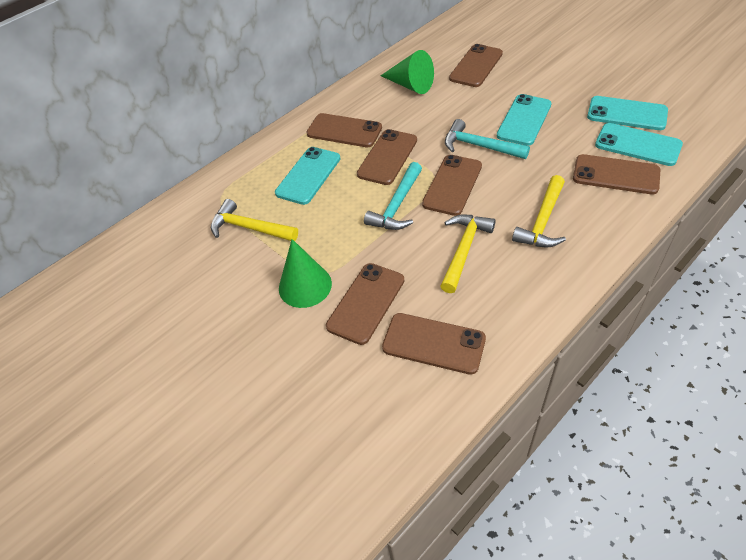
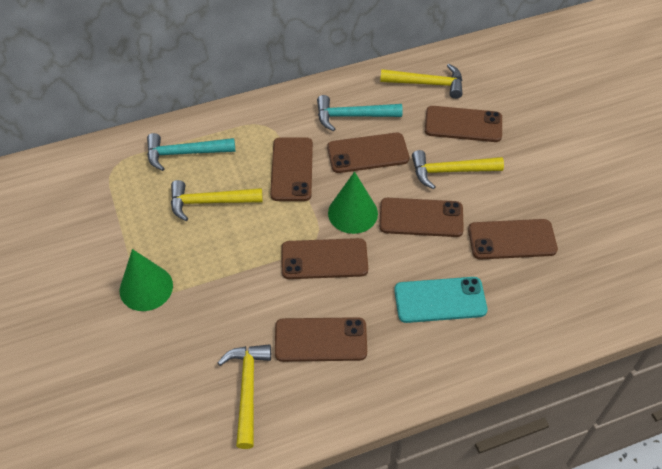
turquoise phone: 4 -> 1
yellow hammer: 3 -> 4

